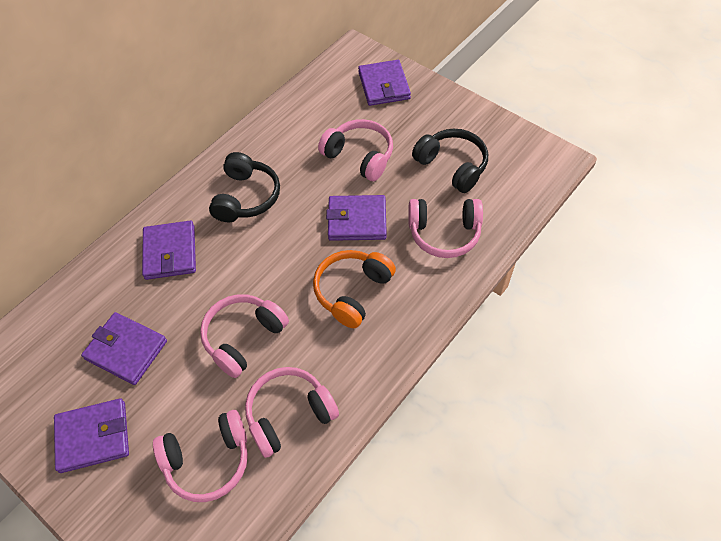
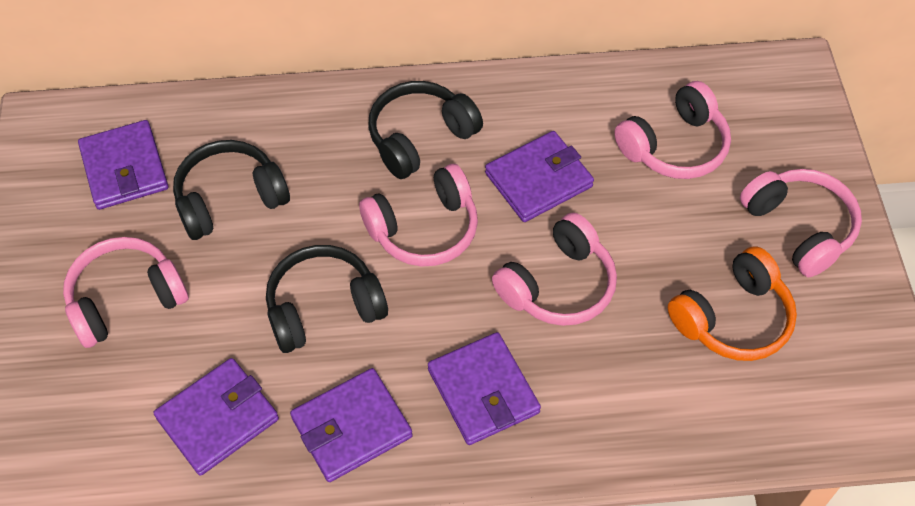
black headphones: 2 -> 3

